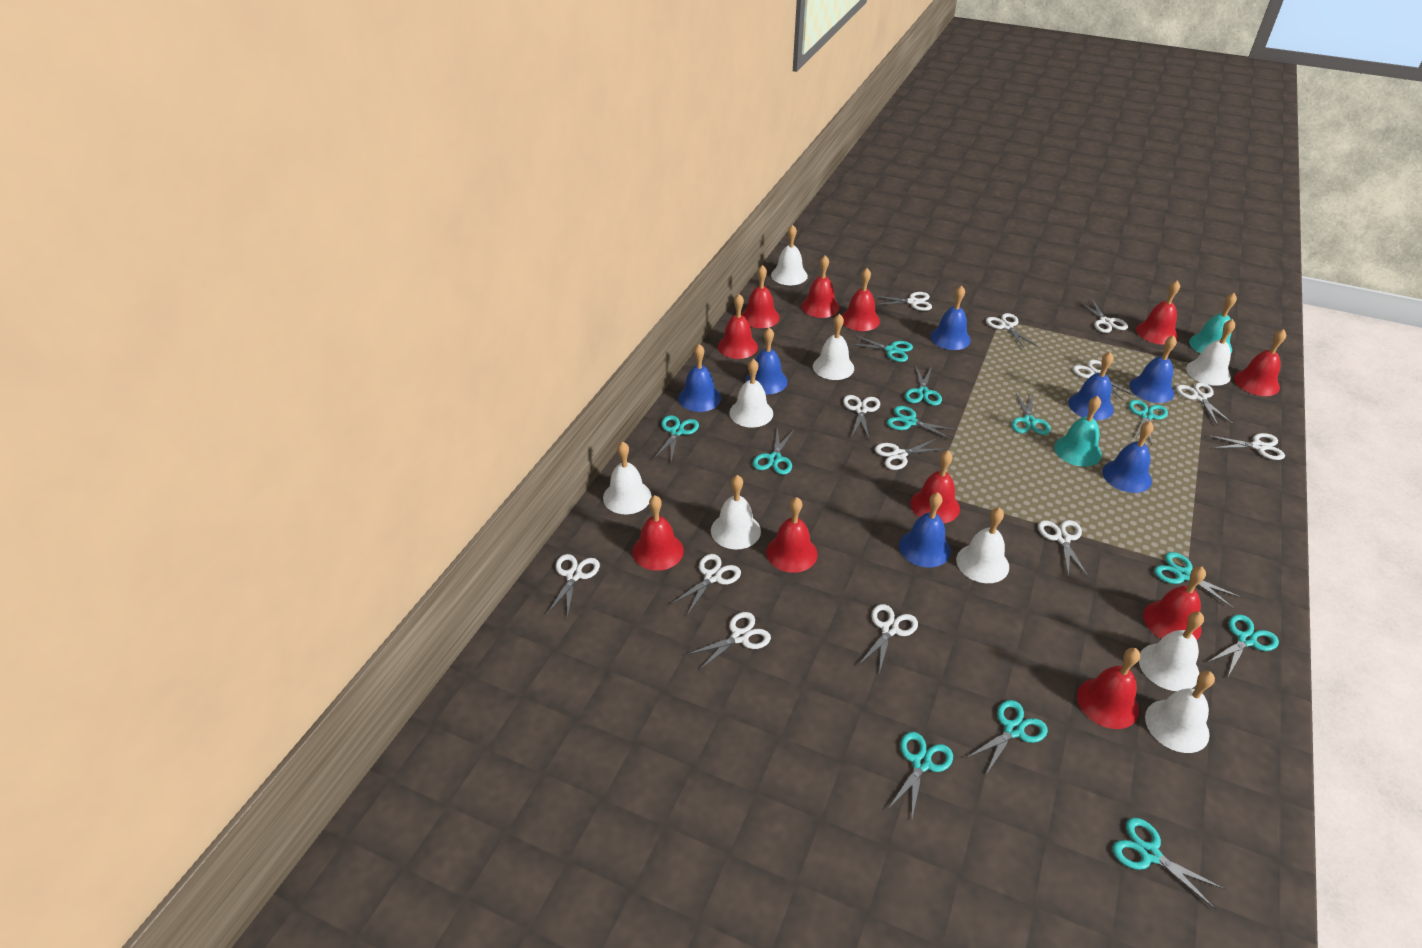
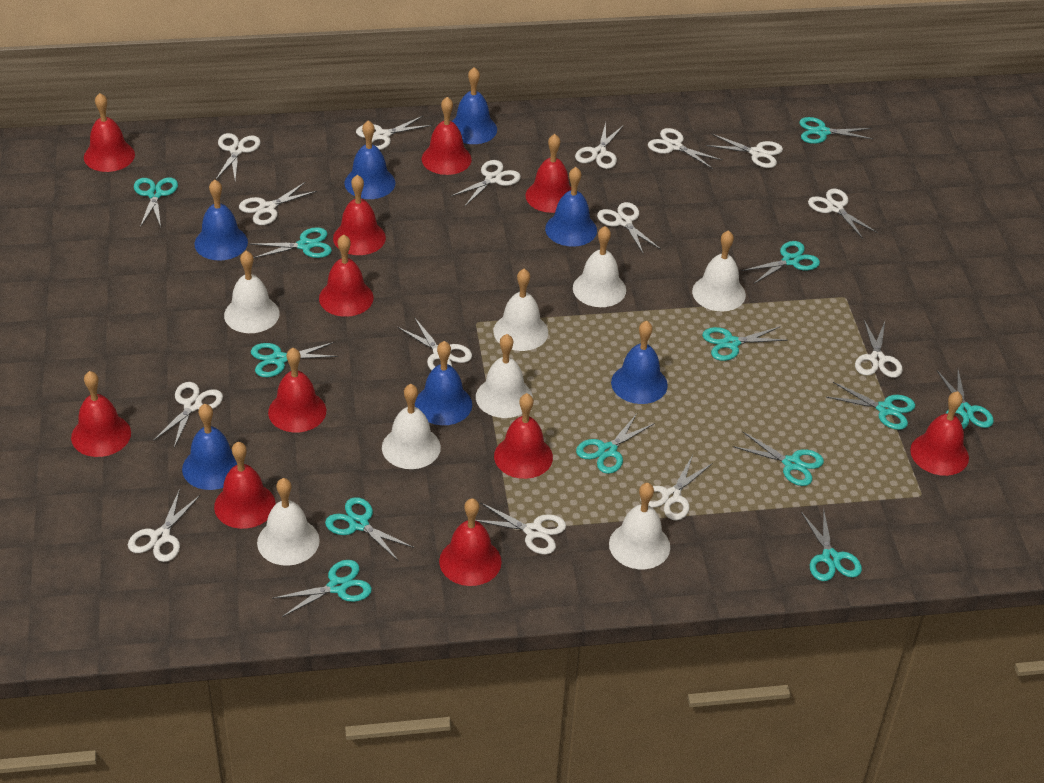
turquoise bell: 2 -> 0
turquoise scissors: 12 -> 13
white bell: 9 -> 8
white scissors: 13 -> 15

